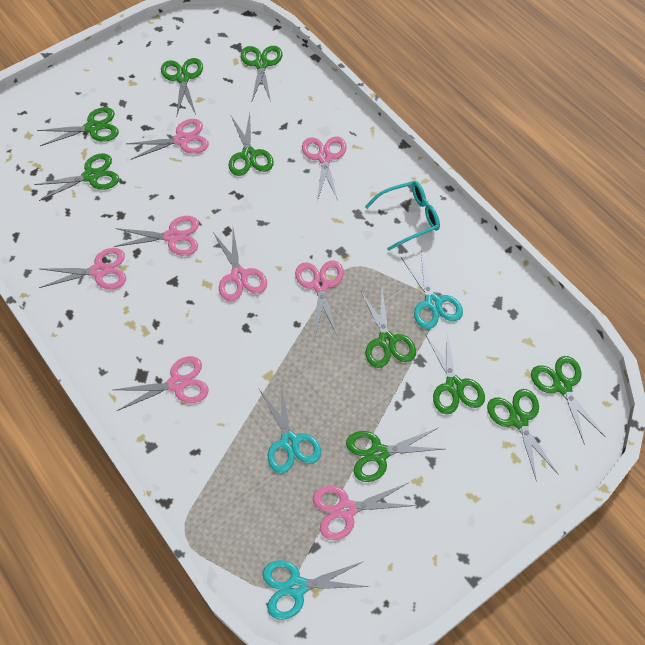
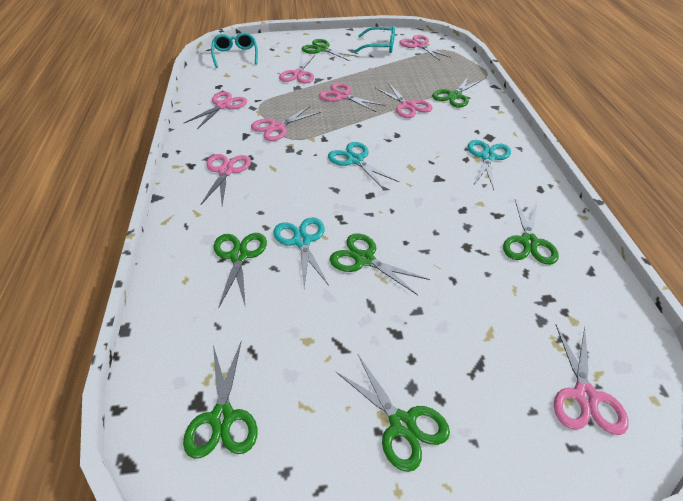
green scissors: 10 -> 7
turquoise glasses: 1 -> 2

